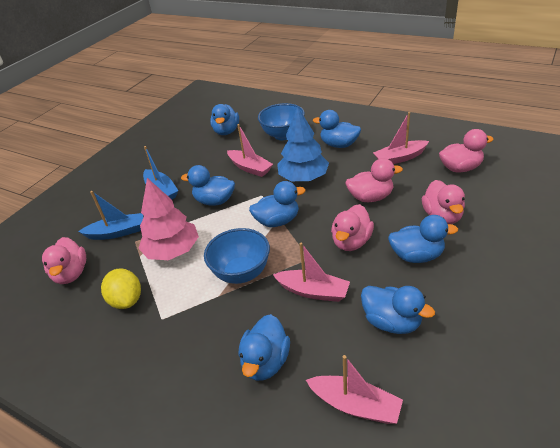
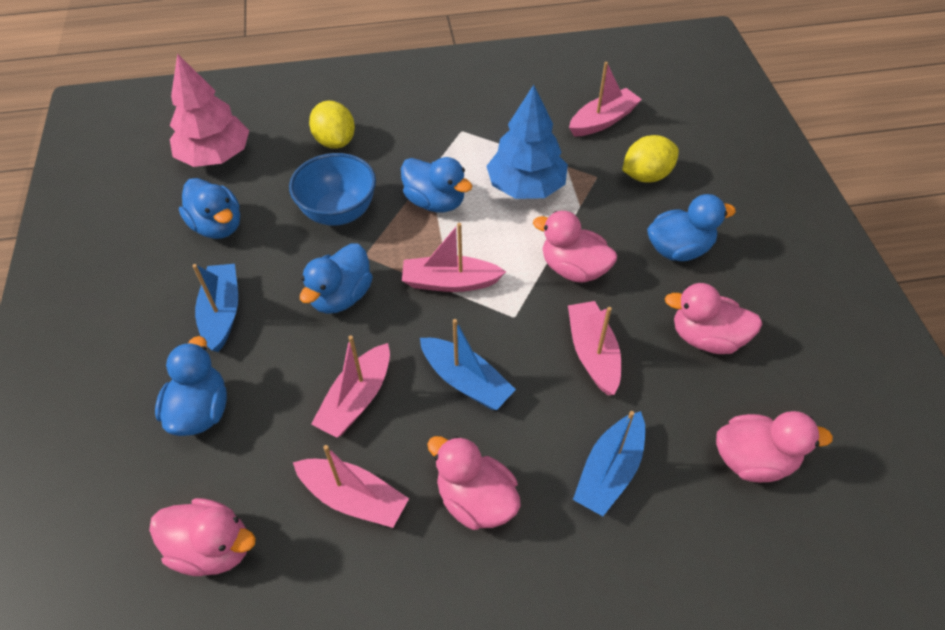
blue boat: 2 -> 3
blue bowl: 2 -> 1
blue duck: 7 -> 5
pink boat: 4 -> 5
yellow lemon: 1 -> 2

